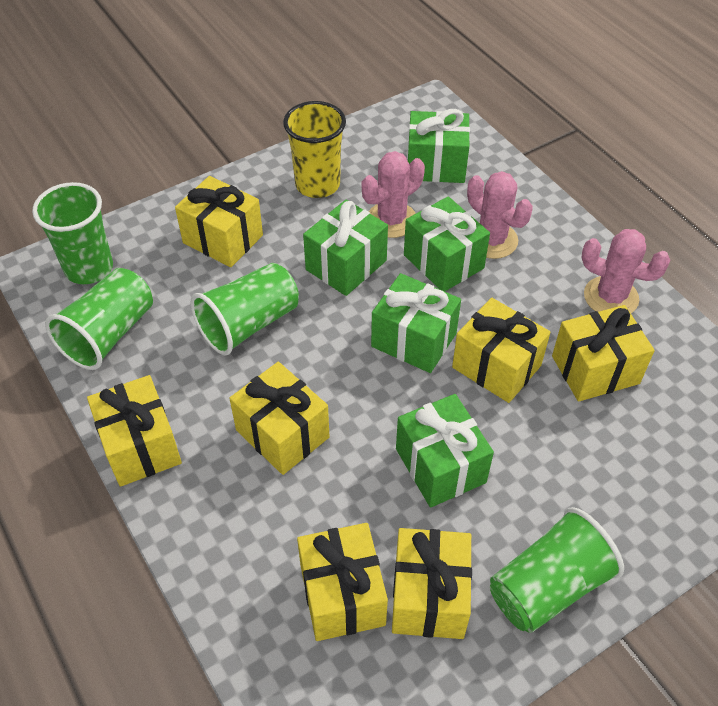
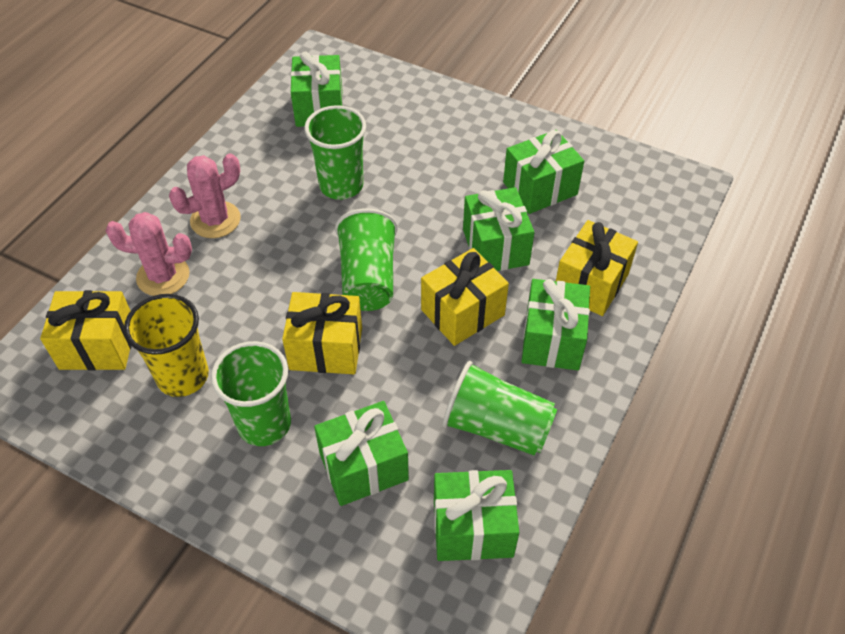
green gift: 5 -> 6
pink cactus: 3 -> 2
yellow gift: 7 -> 4

